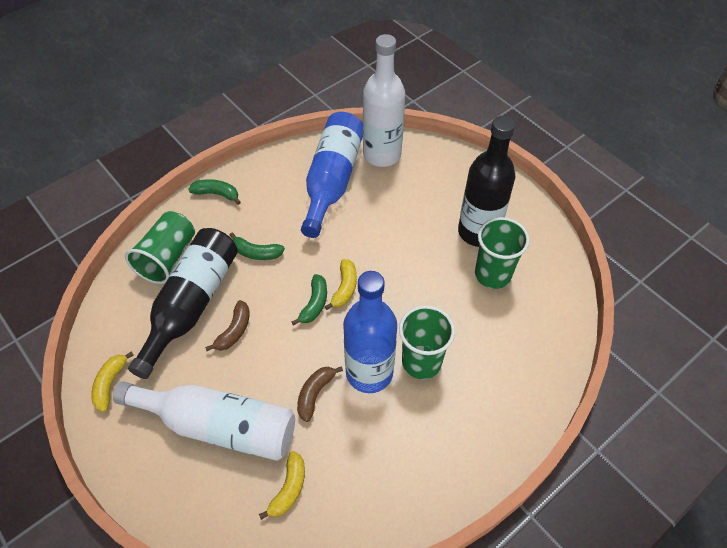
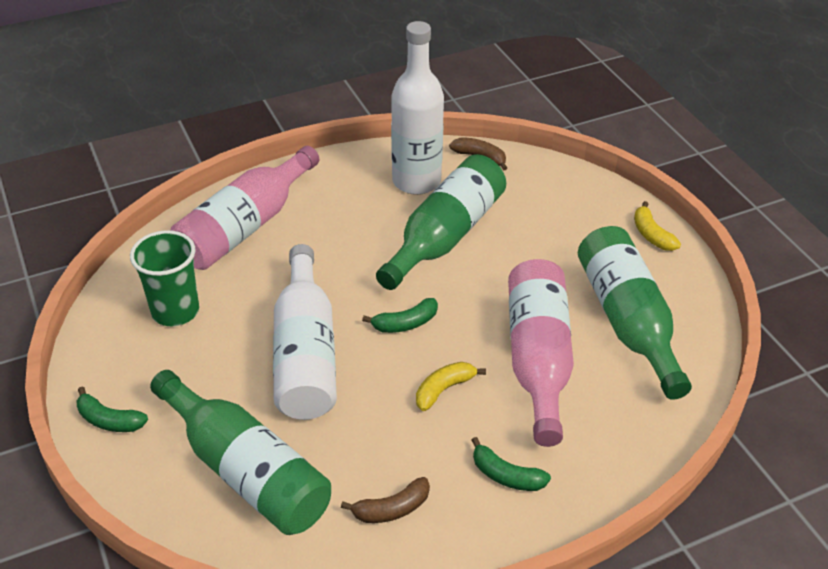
black bottle: 2 -> 0
blue bottle: 2 -> 0
green bottle: 0 -> 3
green cup: 3 -> 1
pink bottle: 0 -> 2
yellow banana: 3 -> 2

